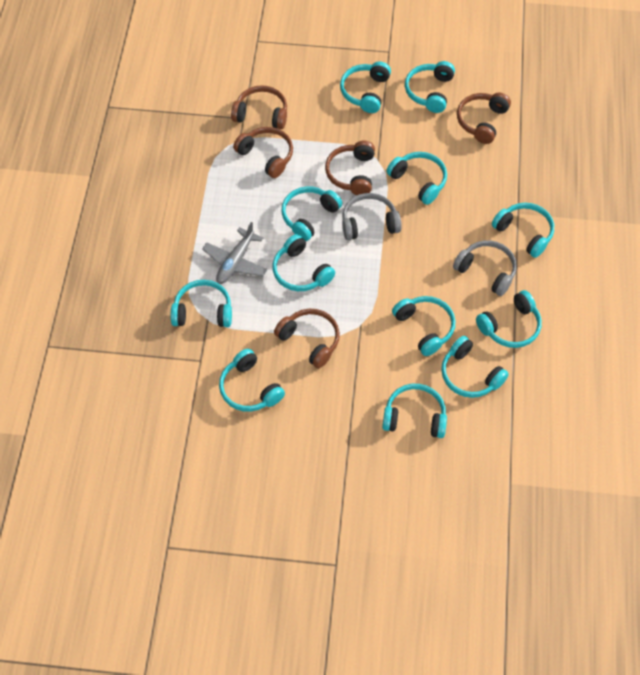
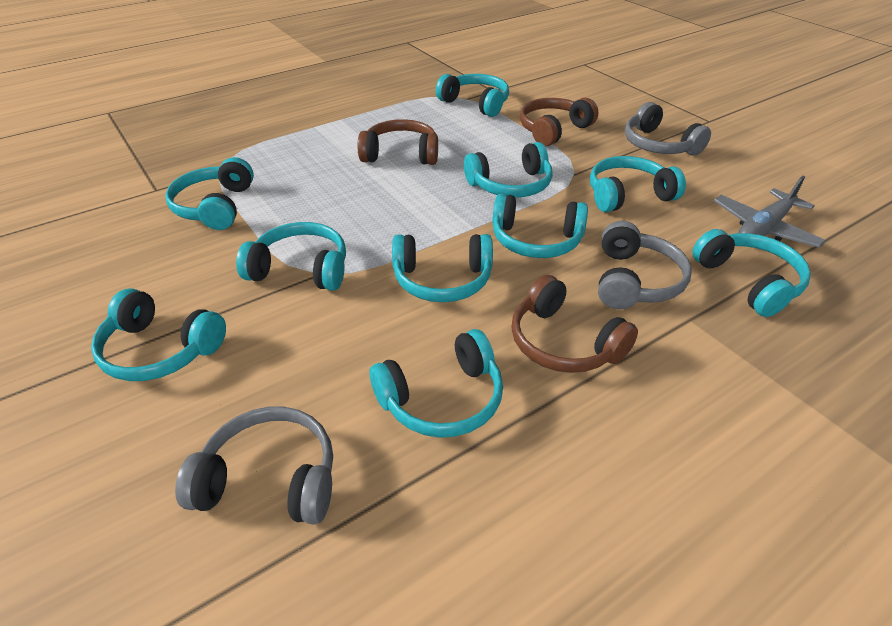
brown headphones: 5 -> 3
grey headphones: 2 -> 3
turquoise headphones: 12 -> 10

